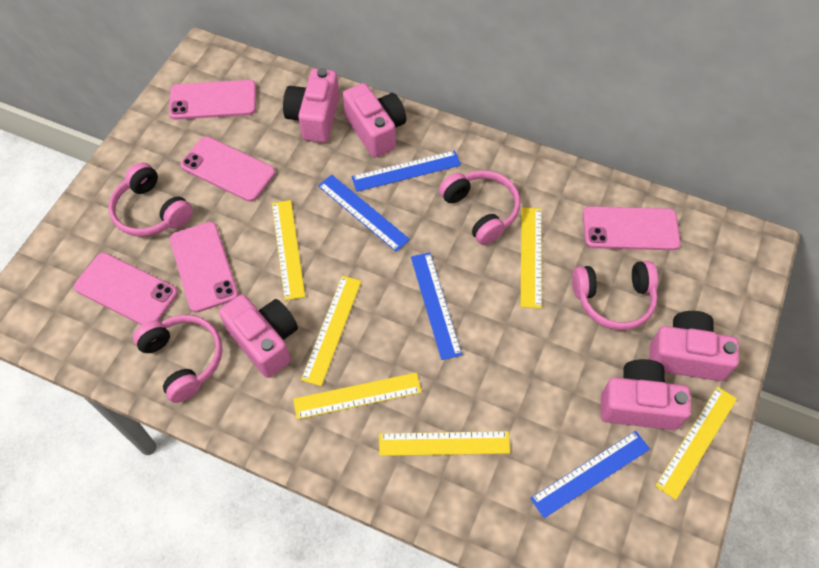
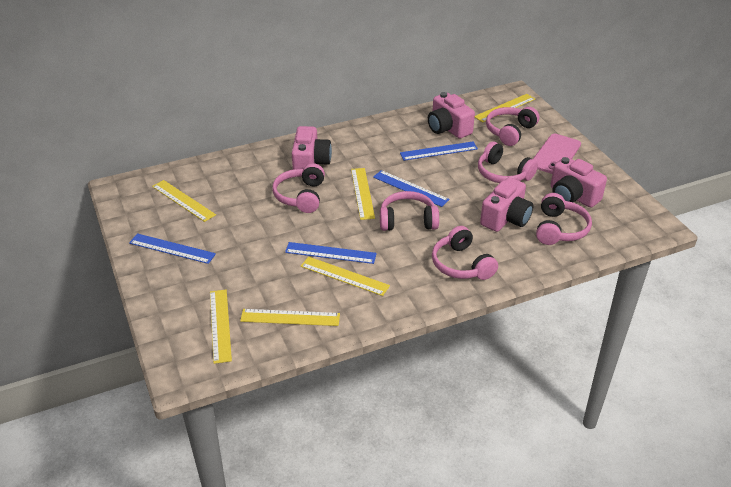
pink camera: 5 -> 4
pink headphones: 4 -> 6
pink phone: 5 -> 1

